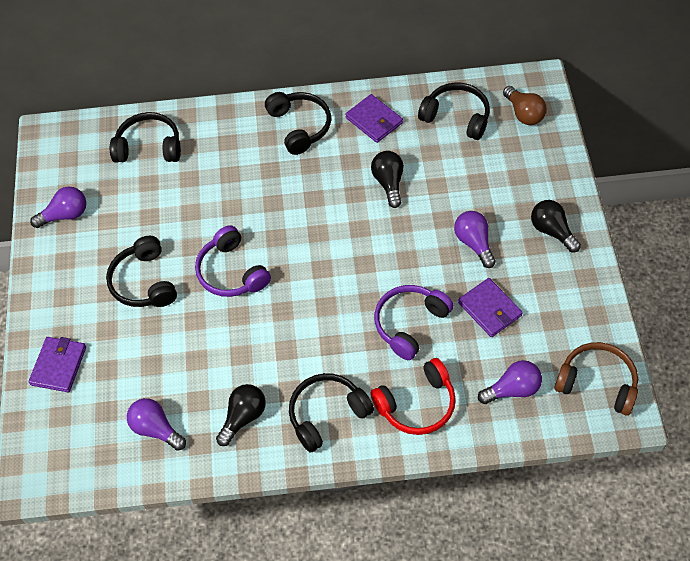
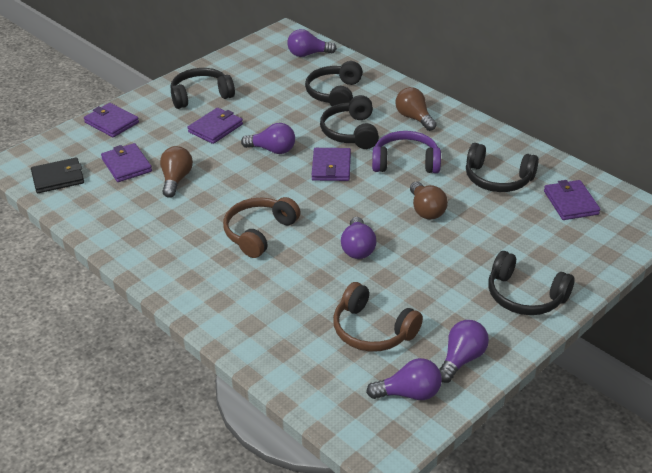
black light bulb: 3 -> 0
black wallet: 0 -> 1
brown headphones: 1 -> 2
brown light bulb: 1 -> 3
purple headphones: 2 -> 1
purple light bulb: 4 -> 5
purple wallet: 3 -> 5
red headphones: 1 -> 0

